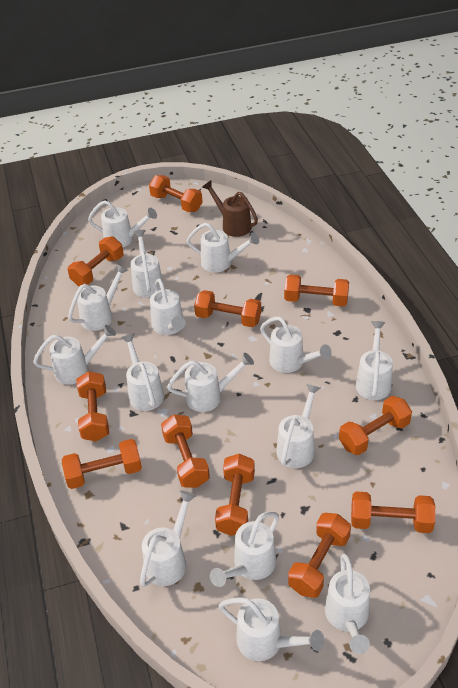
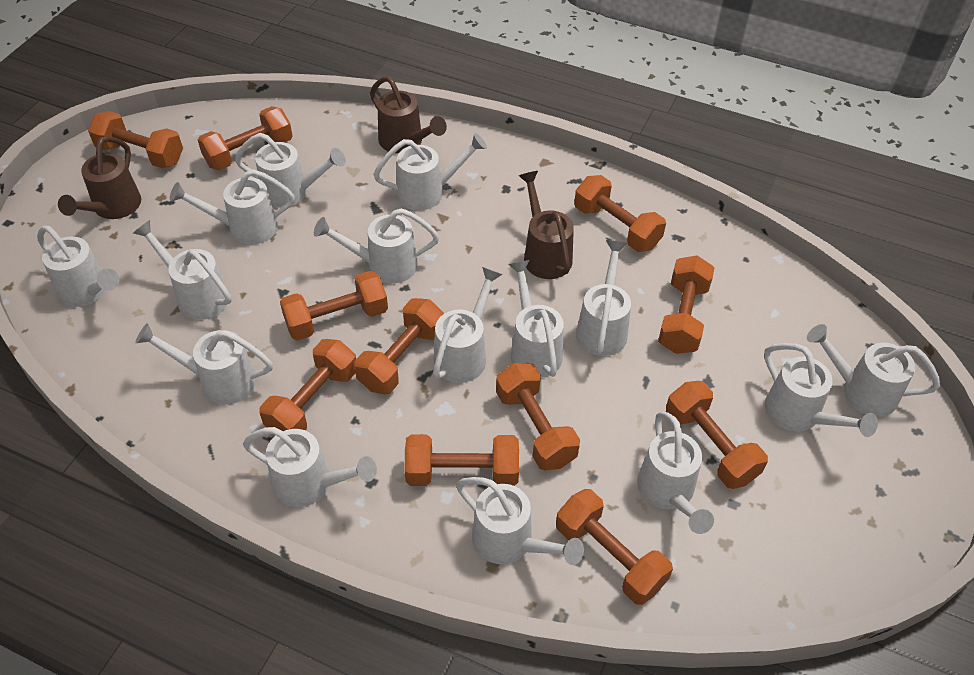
brown watering can: 1 -> 3

